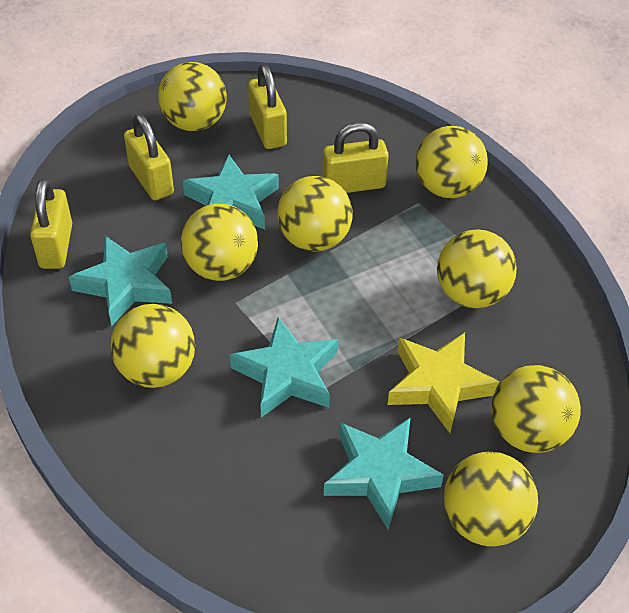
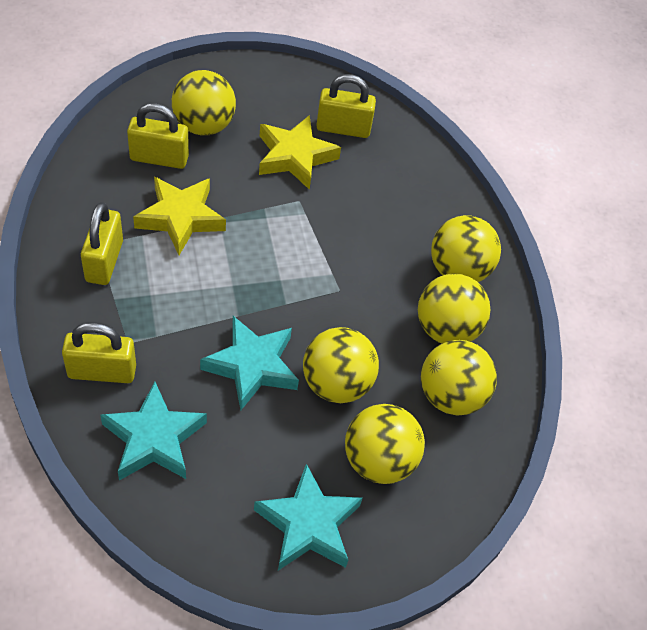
turquoise star: 4 -> 3
yellow ball: 8 -> 6
yellow star: 1 -> 2

